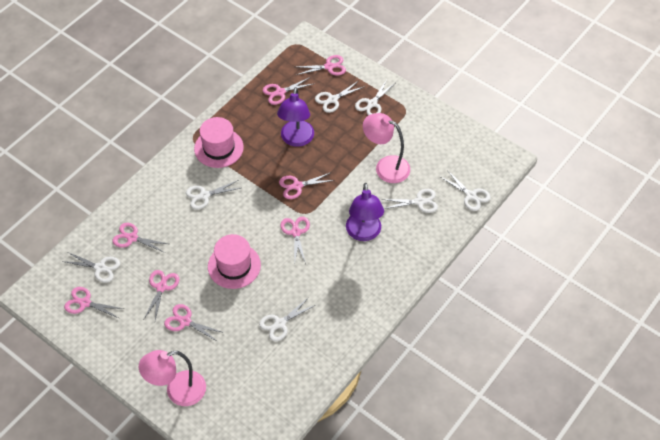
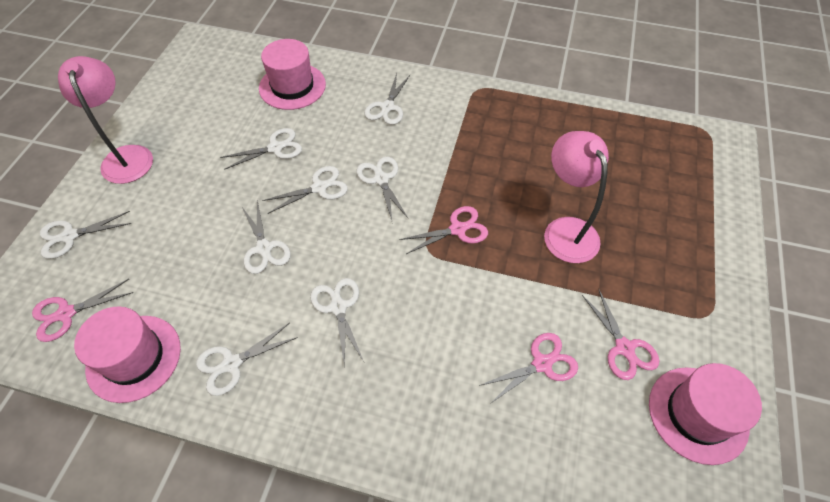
pink hat: 2 -> 3
pink scissors: 8 -> 4
purple lamp: 2 -> 0
white scissors: 7 -> 8

